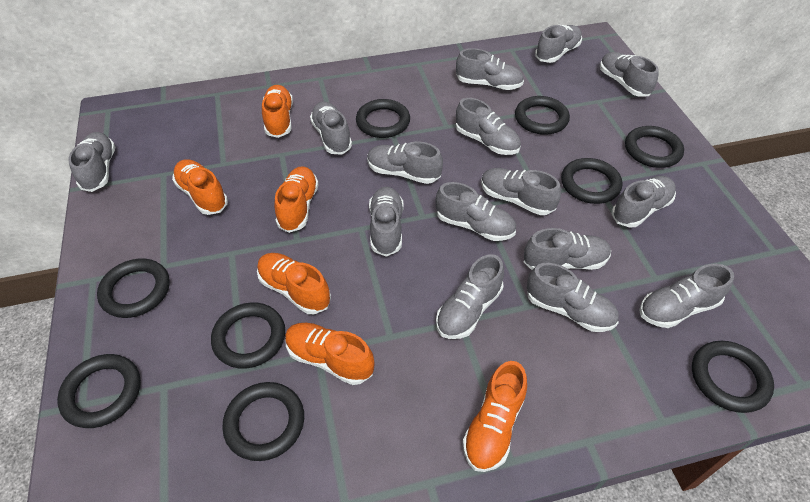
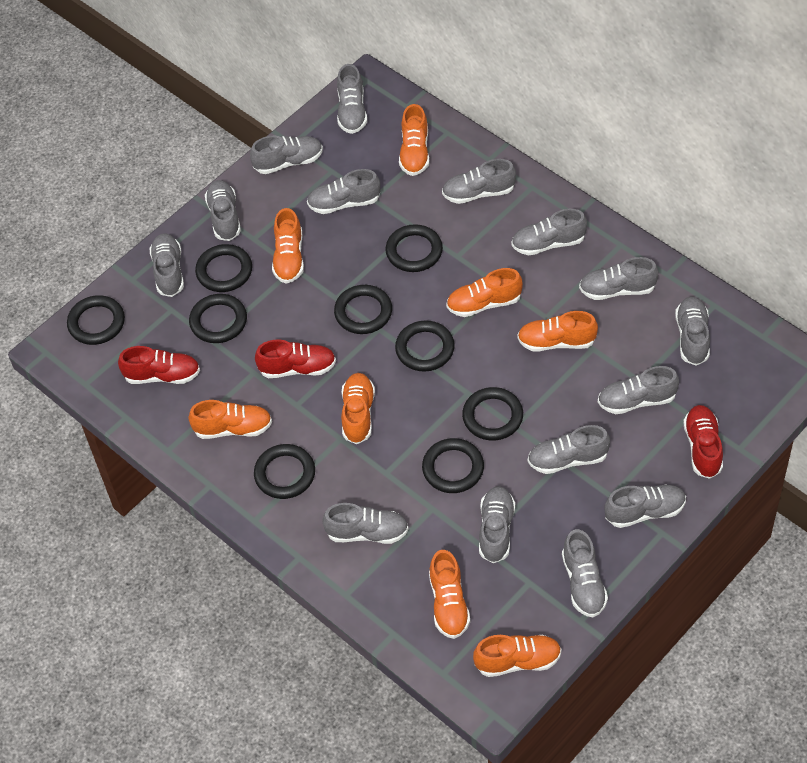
orange shoe: 6 -> 8
red shoe: 0 -> 3

